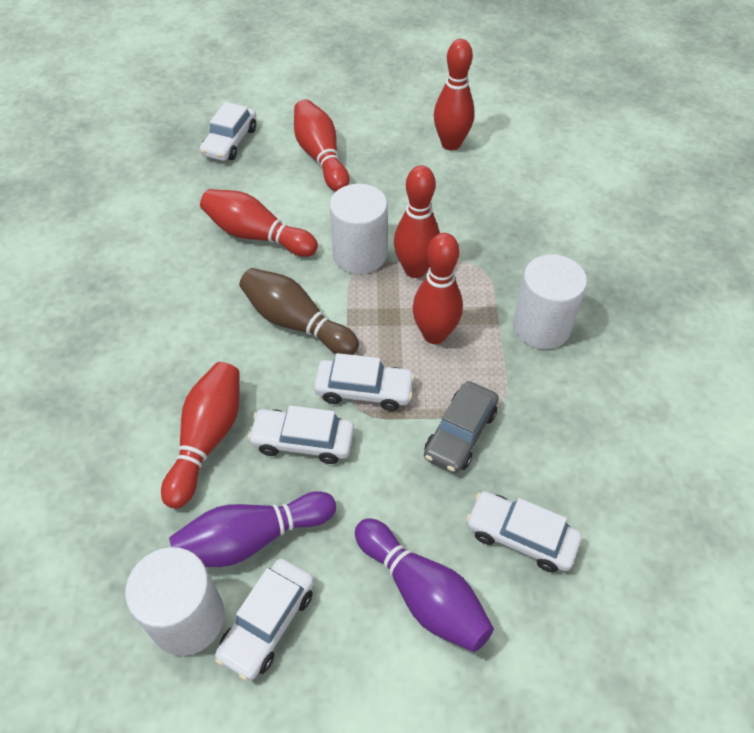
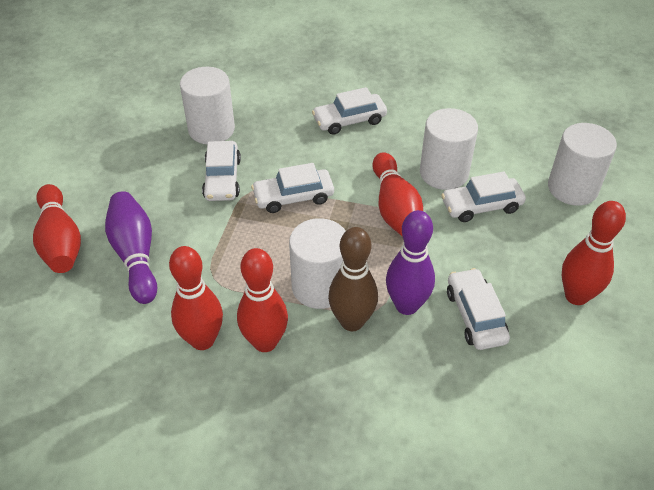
grey car: 1 -> 0
red bowling pin: 6 -> 5
white cylinder: 3 -> 4

